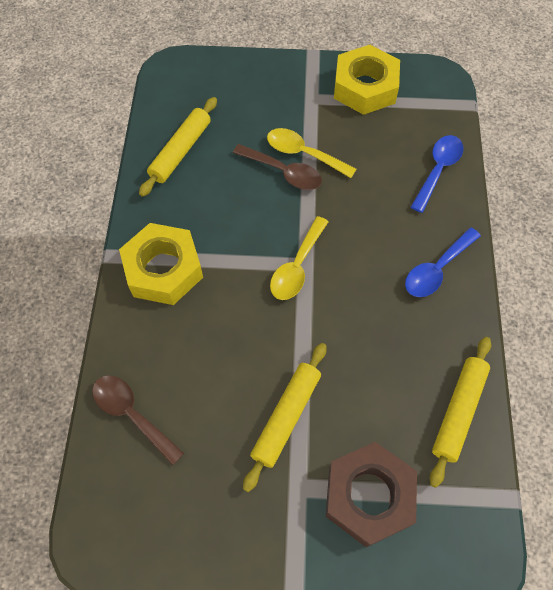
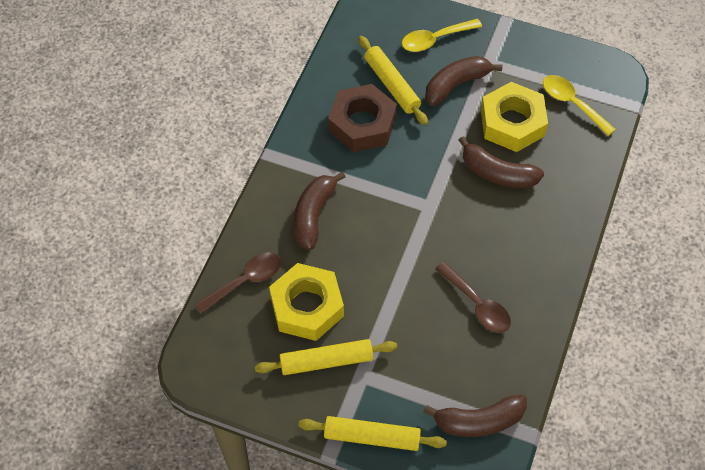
blue spoon: 2 -> 0
brown banana: 0 -> 4

